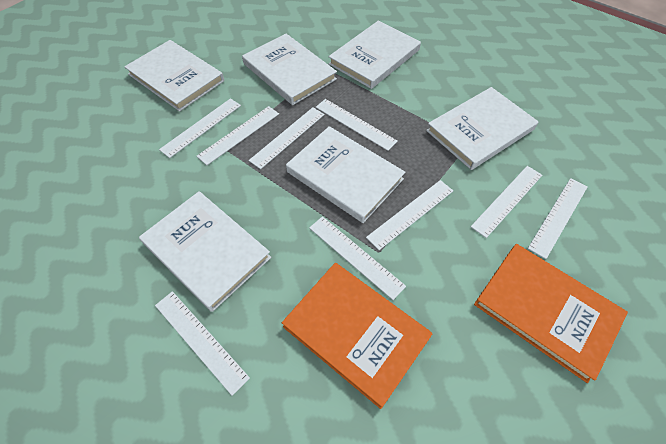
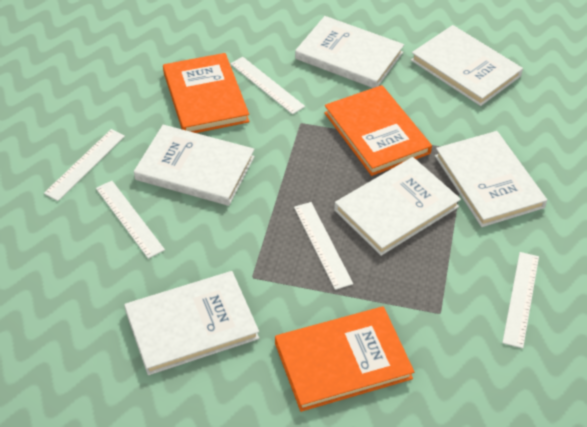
orange book: 2 -> 3
white ruler: 9 -> 5

